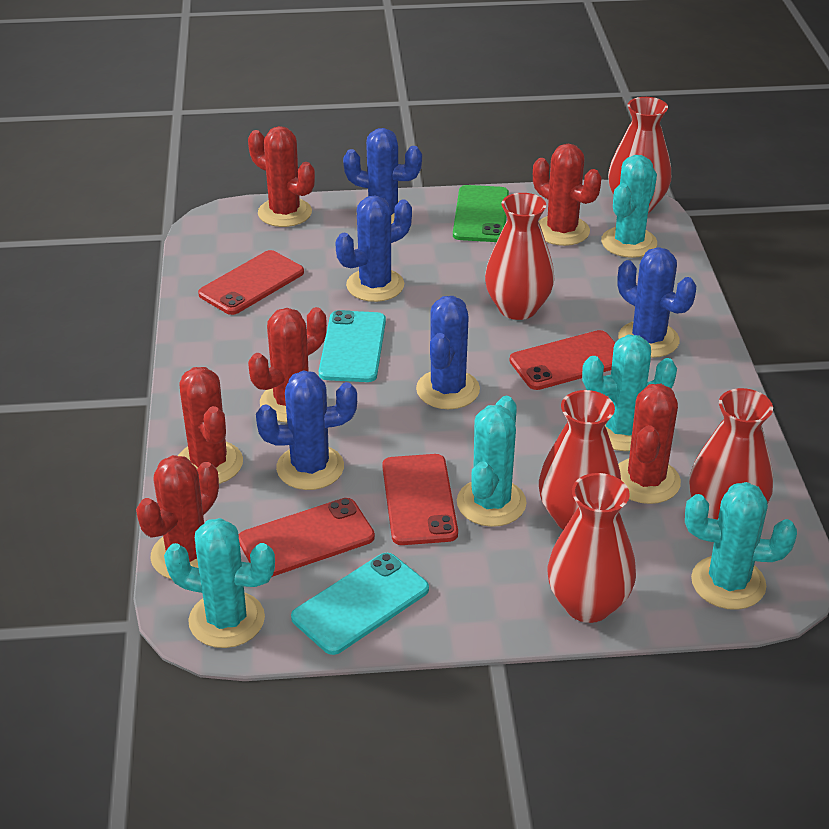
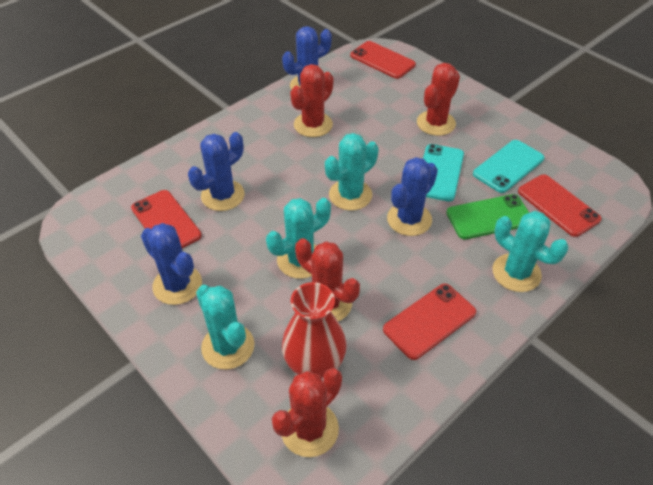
blue cactus: 5 -> 4
red cactus: 6 -> 4
red vase: 5 -> 1
turquoise cactus: 5 -> 4

